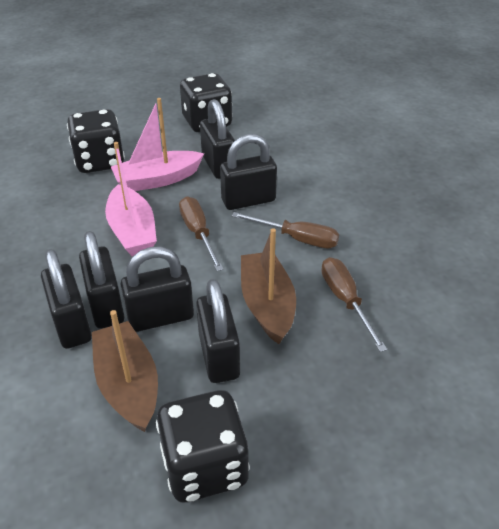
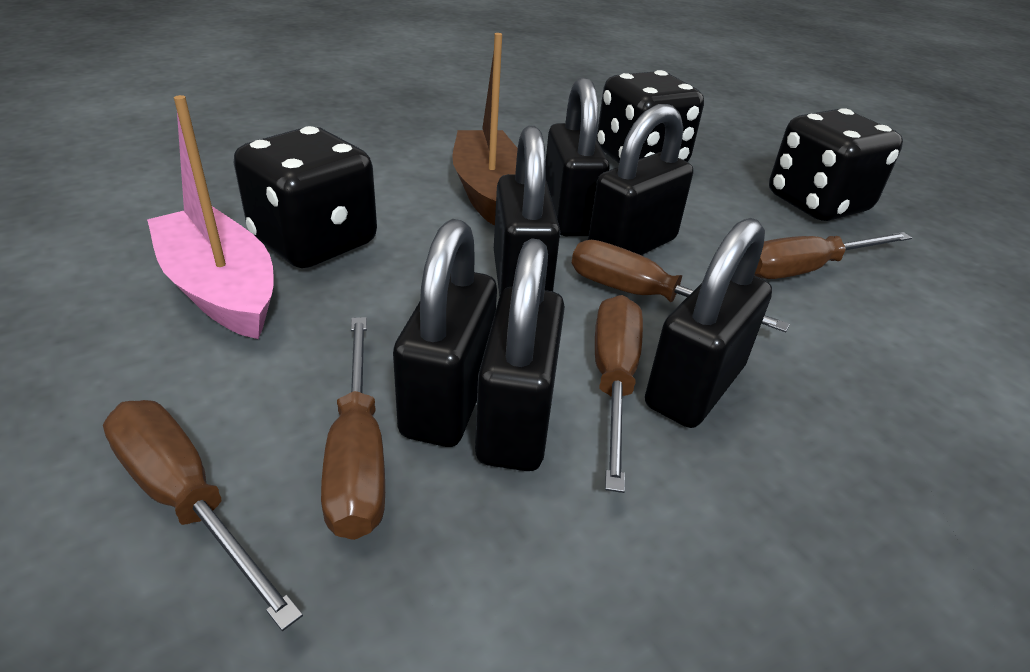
brown boat: 2 -> 1
brown screwdriver: 3 -> 5
pink boat: 2 -> 1

